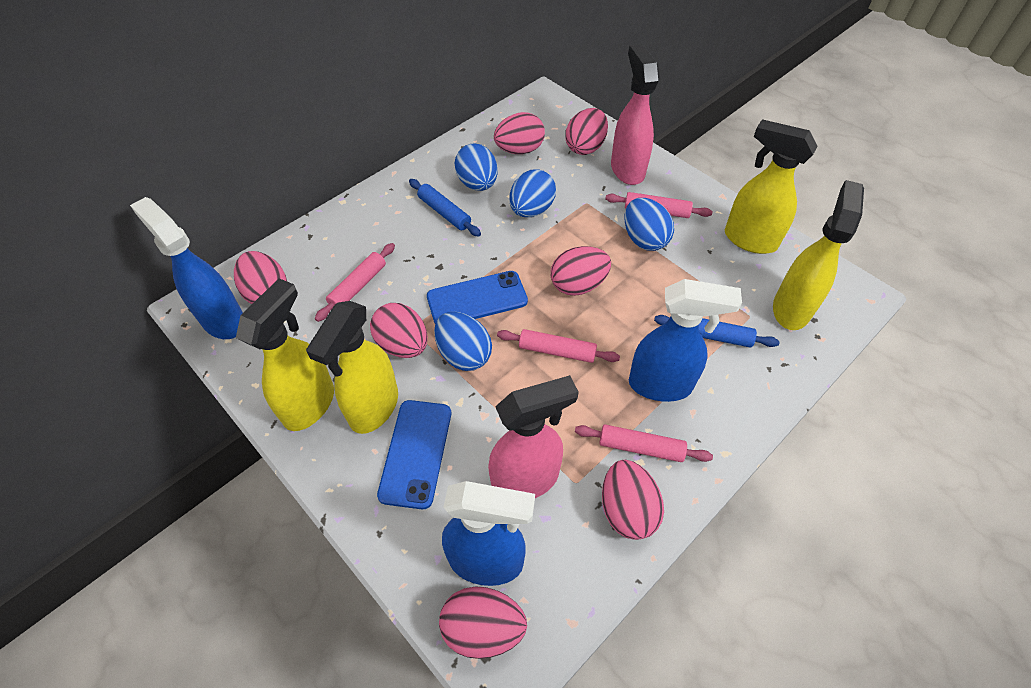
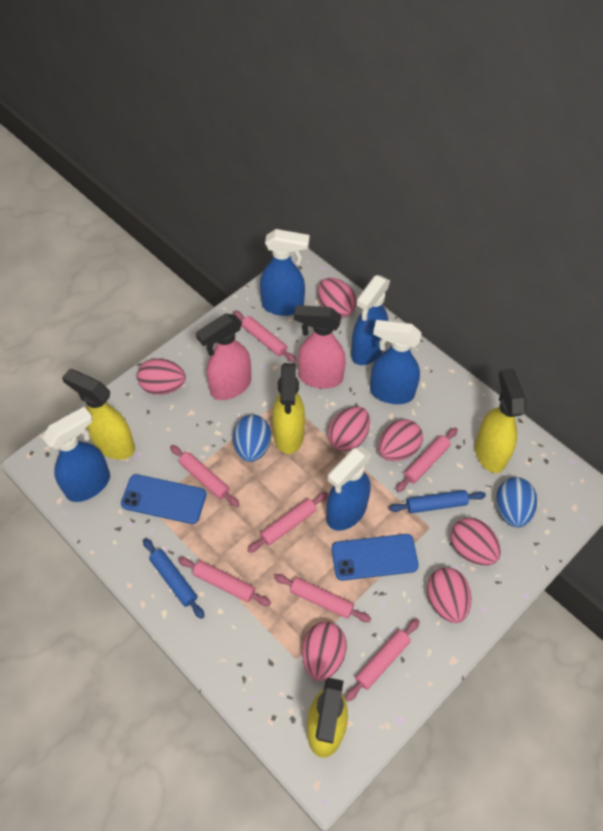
blue egg: 4 -> 2
blue spray bottle: 3 -> 5
pink rolling pin: 4 -> 7

